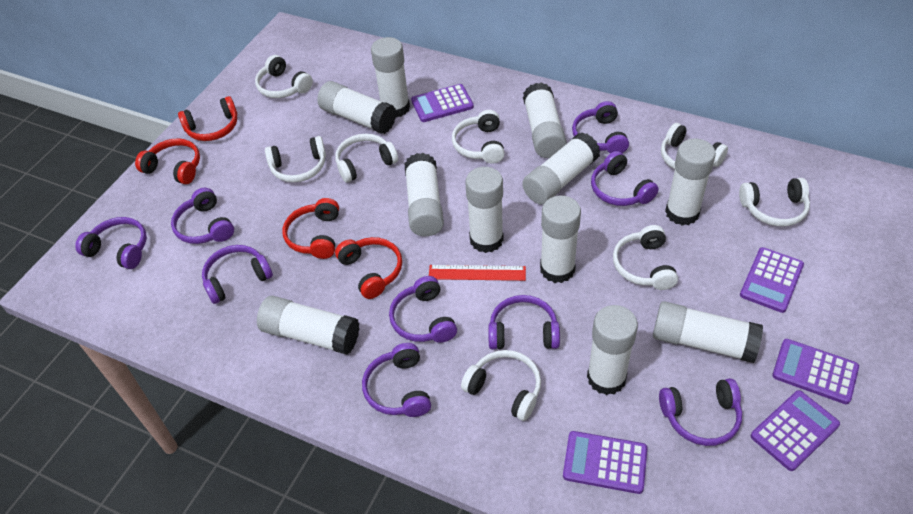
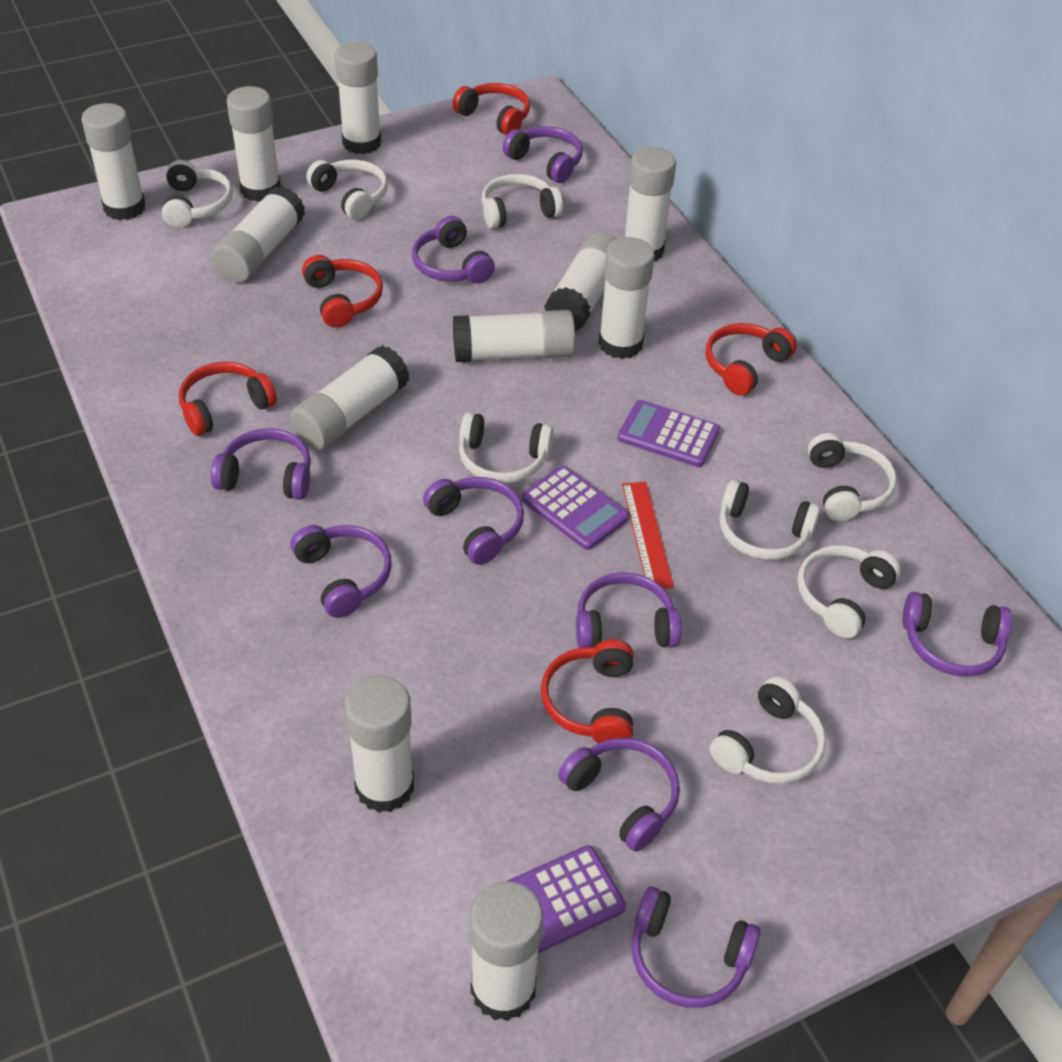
purple calculator: 5 -> 3
red headphones: 4 -> 5

